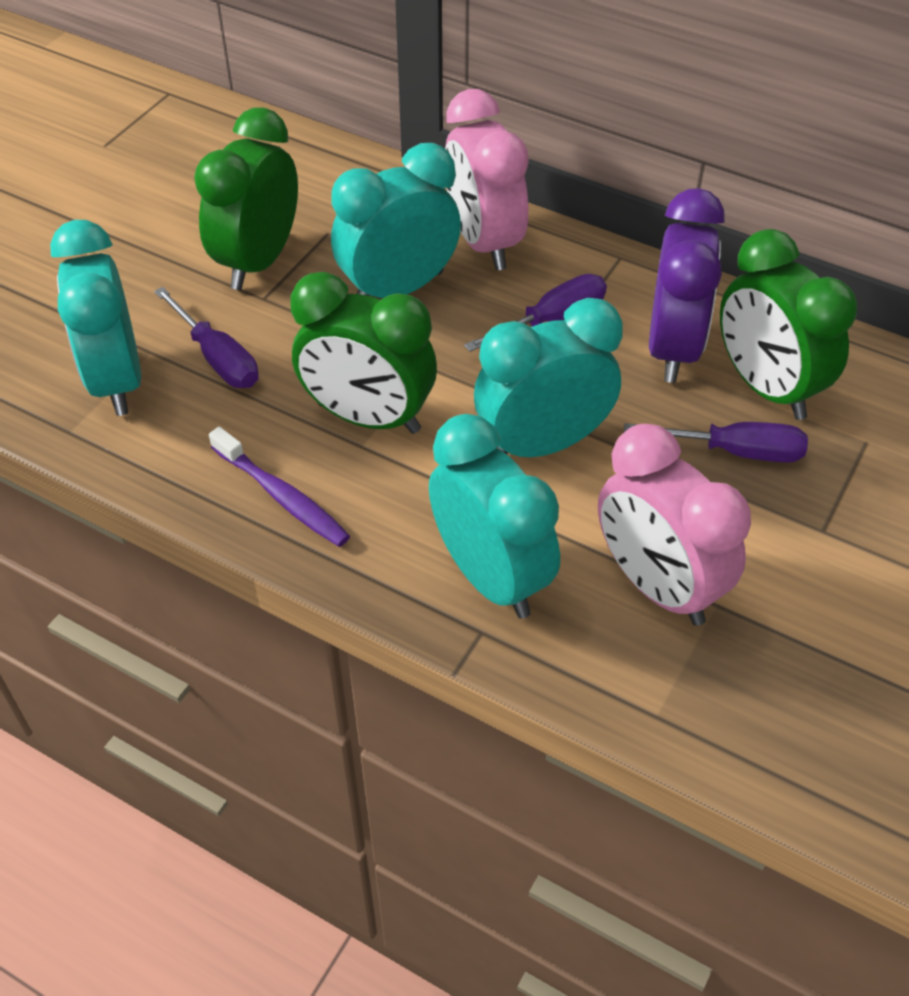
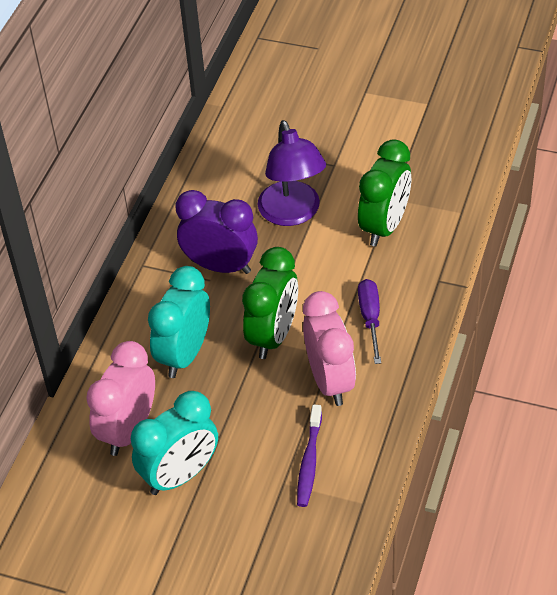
green clock: 3 -> 2
purple lamp: 0 -> 1
purple screwdriver: 3 -> 1
turquoise clock: 4 -> 2

